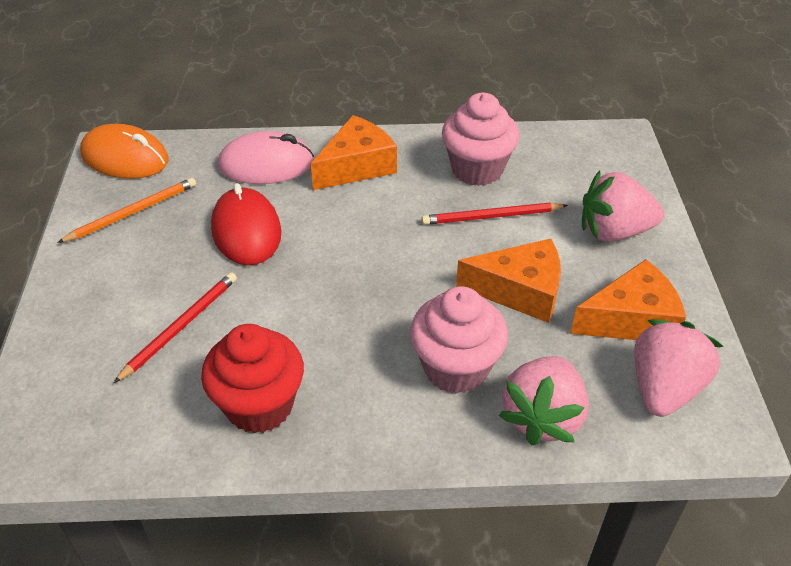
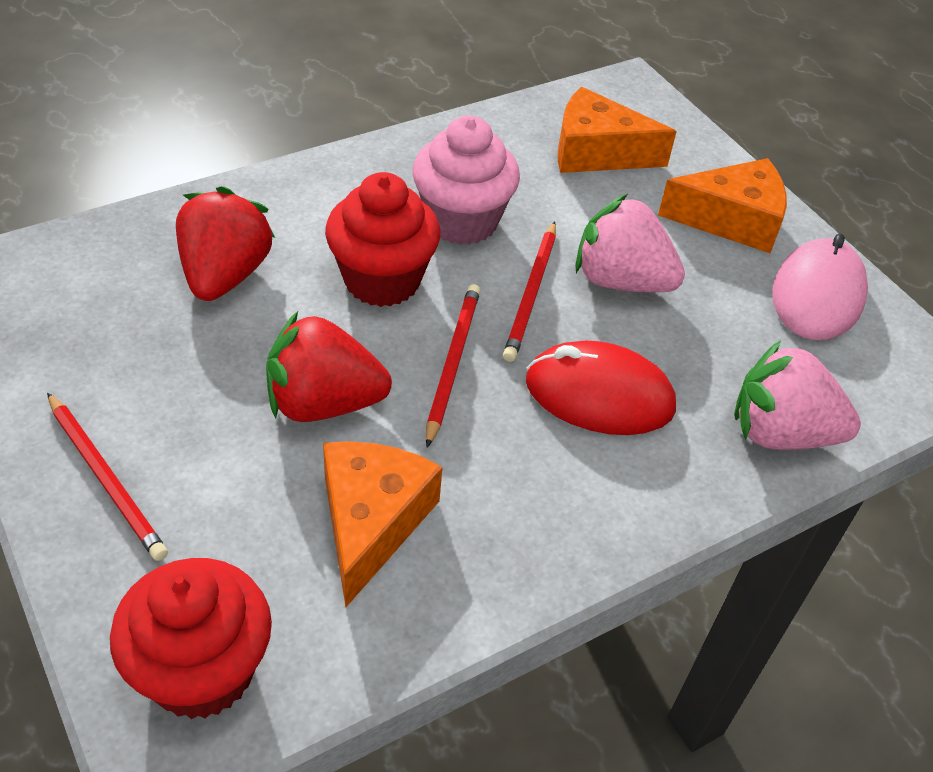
orange mouse: 1 -> 0
orange pencil: 1 -> 0
pink cupcake: 2 -> 1
pink strawberry: 3 -> 2
red cupcake: 1 -> 2
red pencil: 2 -> 3
red strawberry: 0 -> 2

